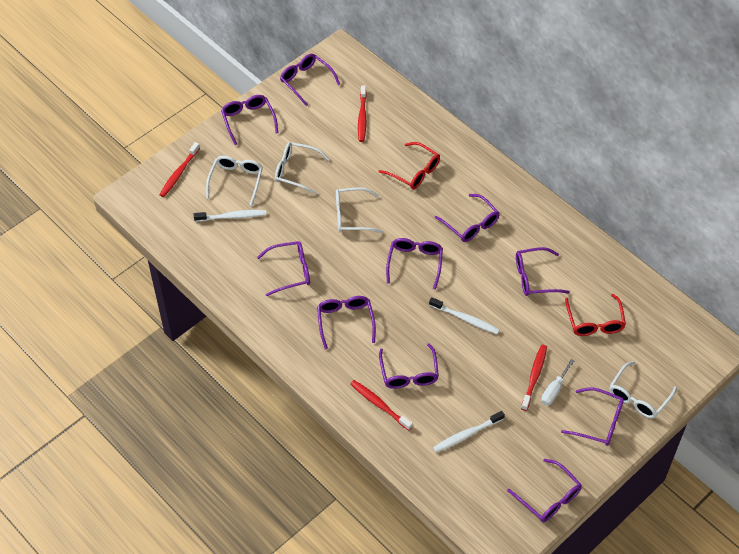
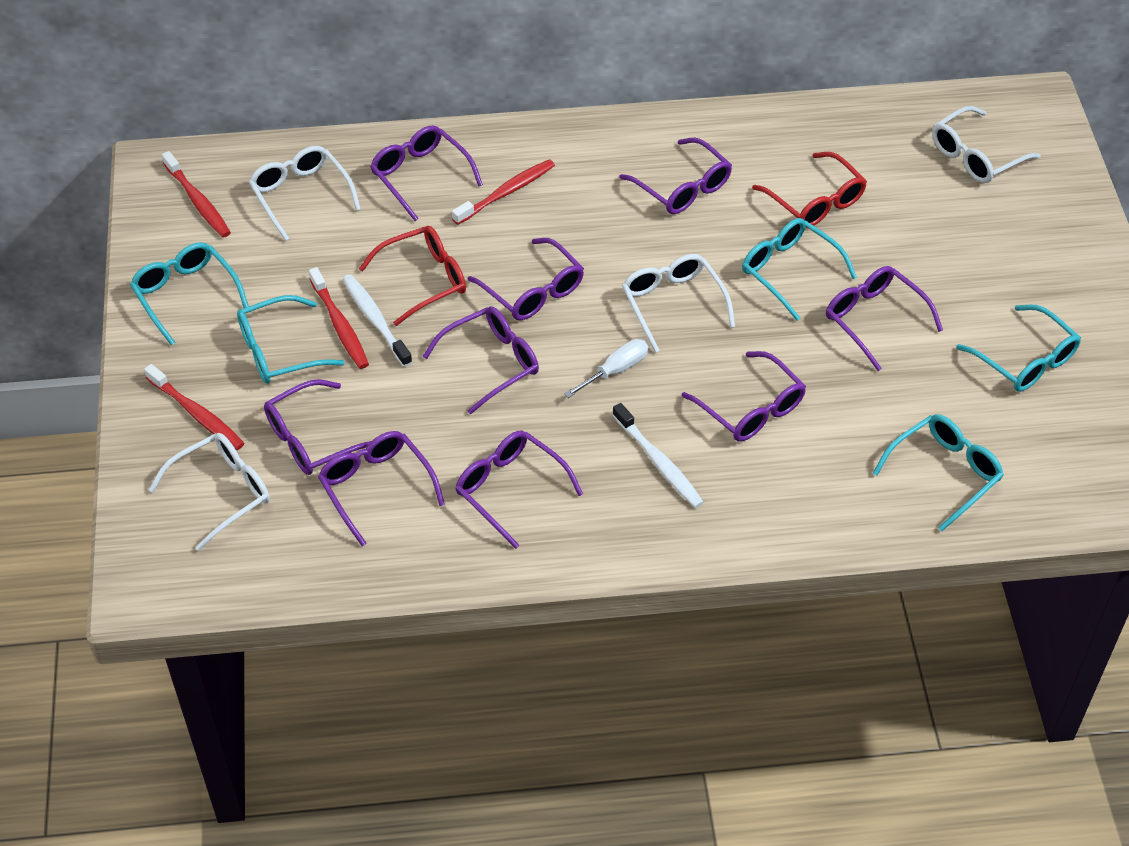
purple glasses: 10 -> 9
turquoise glasses: 0 -> 5
white toothbrush: 3 -> 2

